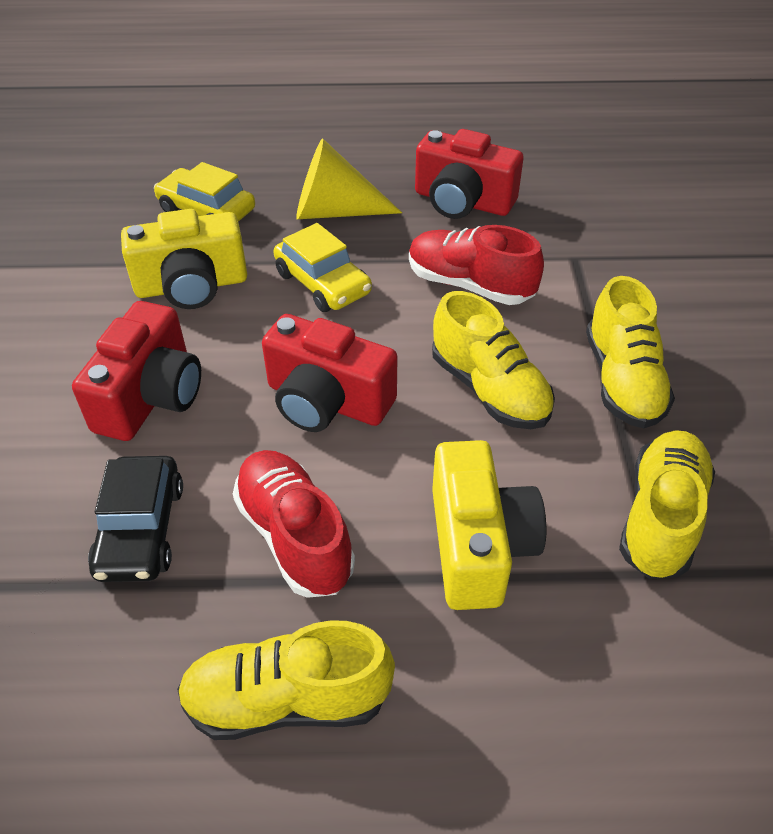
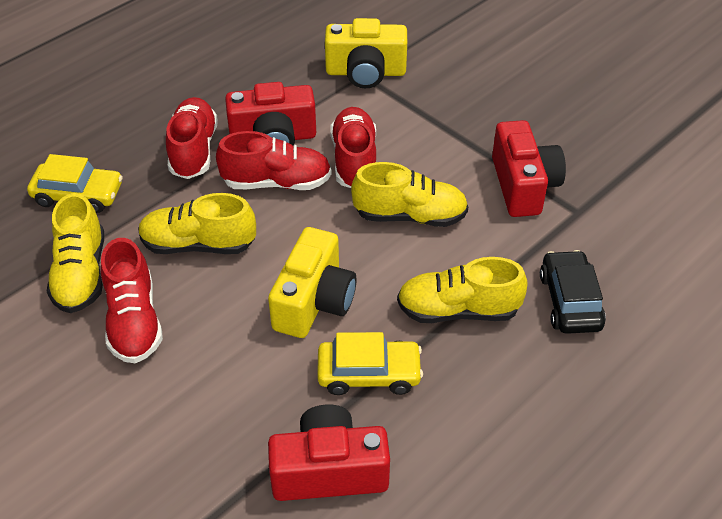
red shoe: 2 -> 4
yellow cone: 1 -> 0

